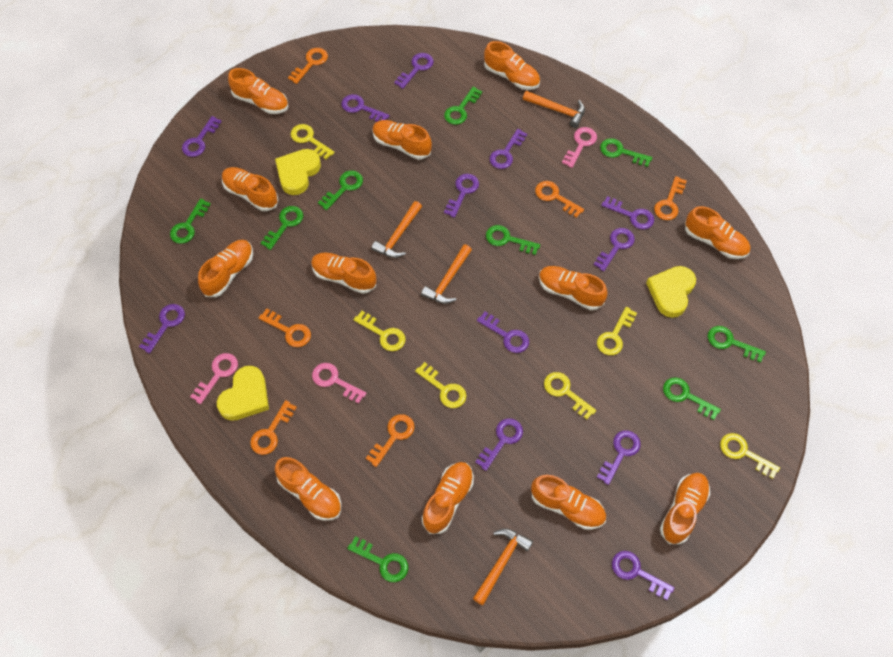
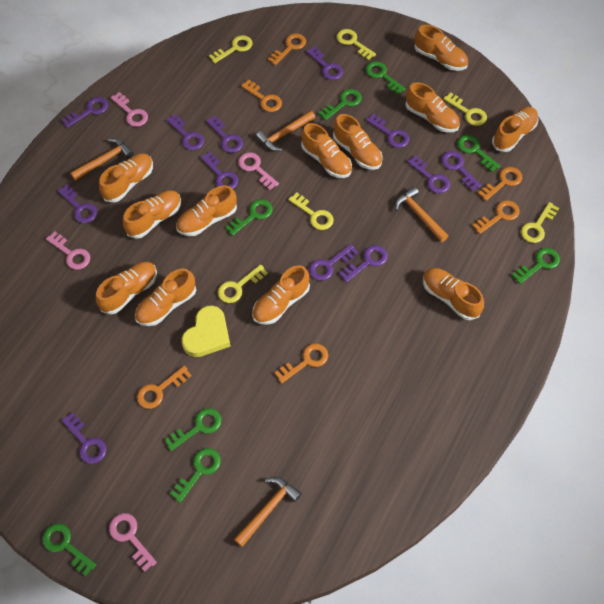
green key: 9 -> 8
pink key: 3 -> 4
yellow heart: 3 -> 1

